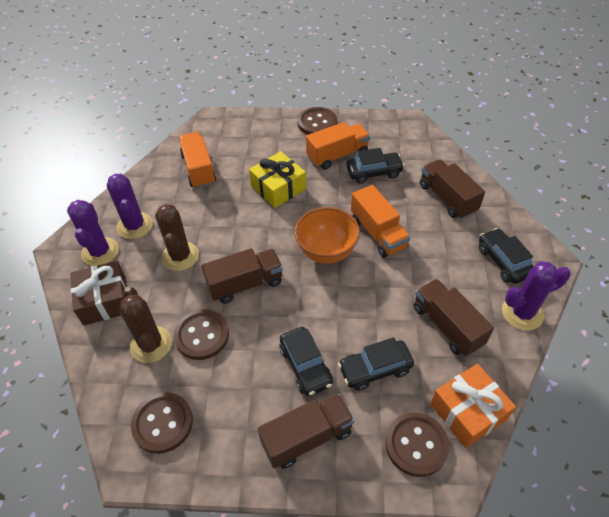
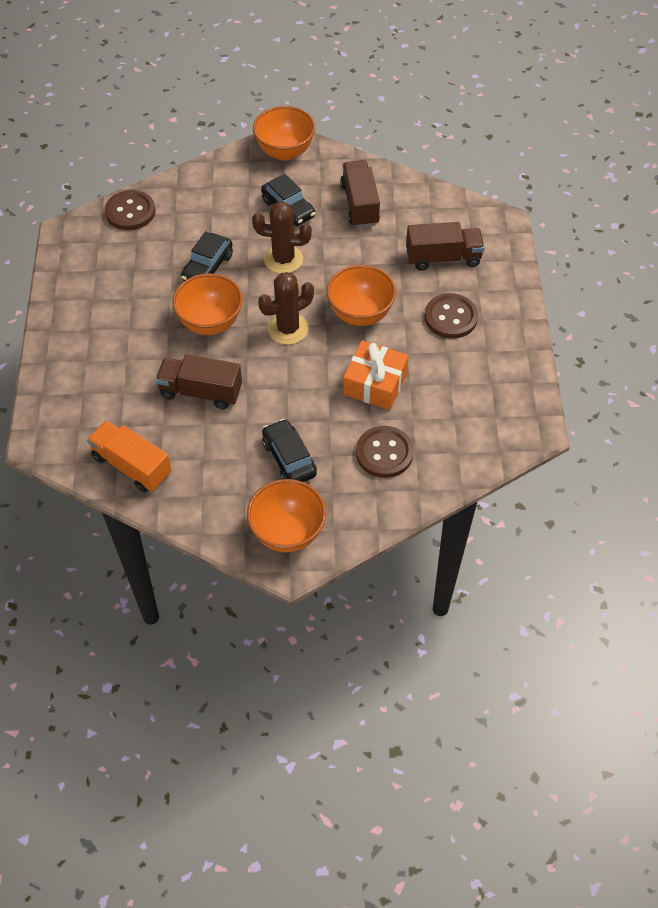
black car: 4 -> 3
brown button: 4 -> 3
brown gift: 1 -> 0
brown truck: 4 -> 3
orange bowl: 1 -> 4
orange truck: 3 -> 1
purple cactus: 3 -> 0
yellow gift: 1 -> 0

